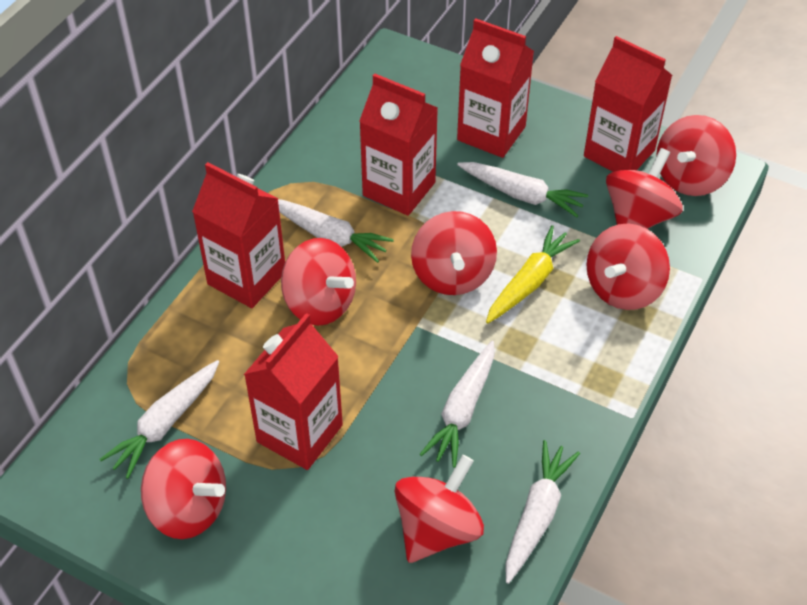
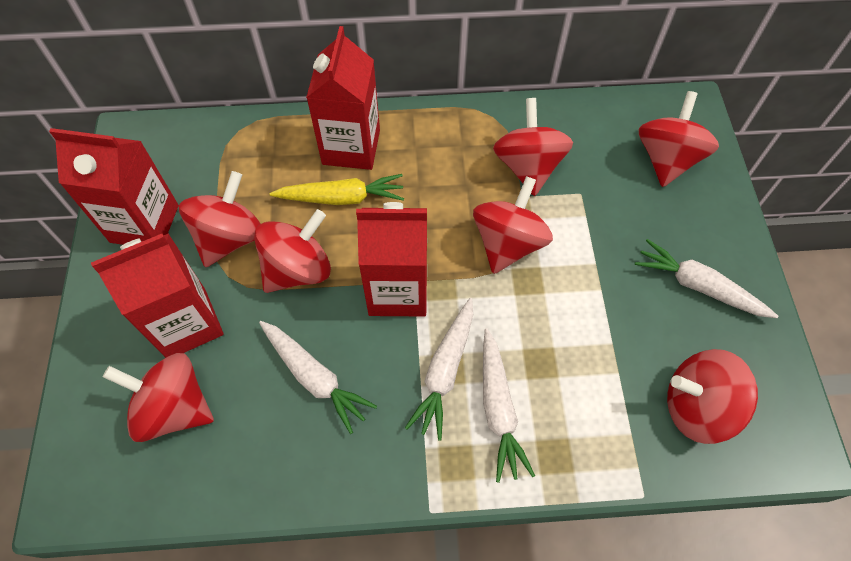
red carton: 5 -> 4
white carrot: 5 -> 4

